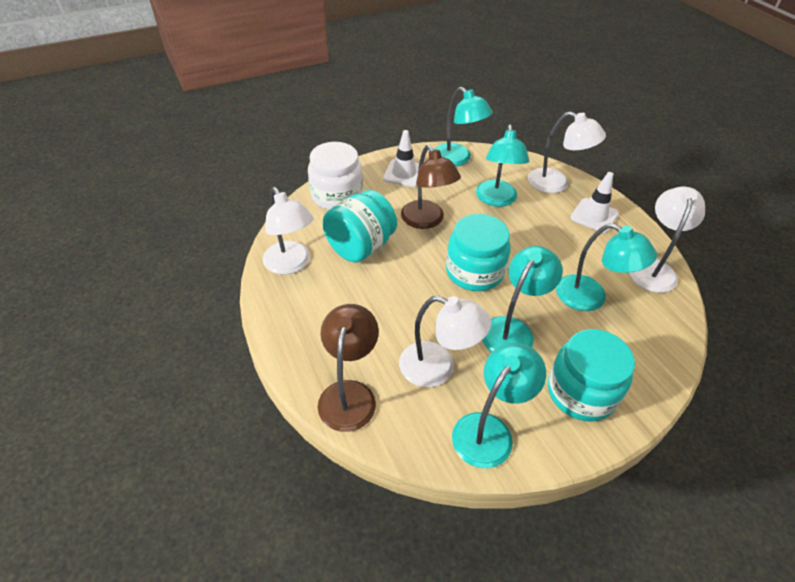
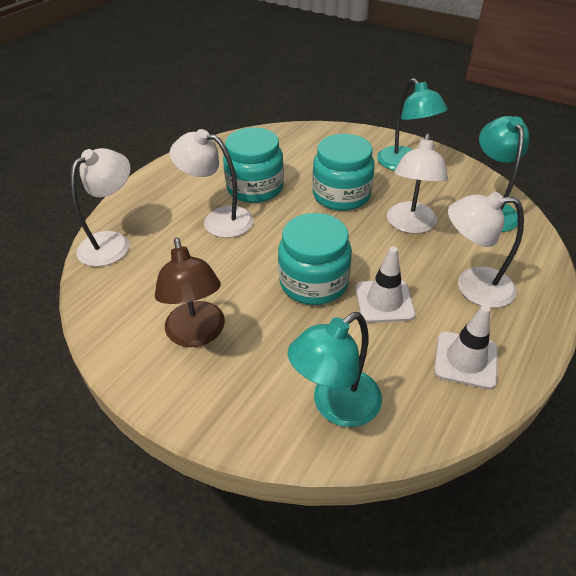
brown lamp: 2 -> 1
turquoise lamp: 5 -> 3
white jar: 1 -> 0

